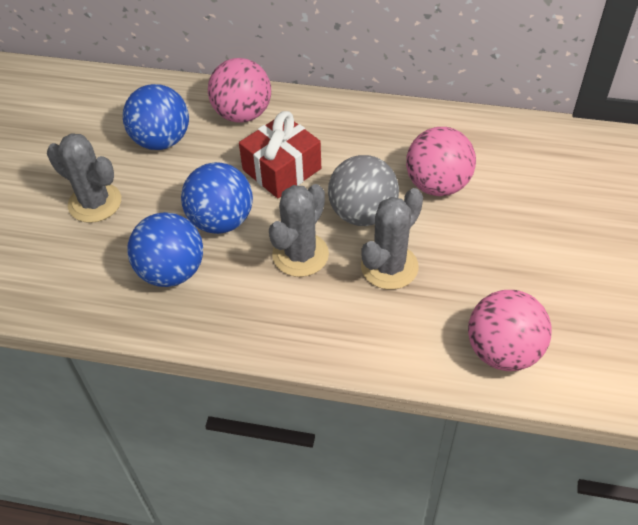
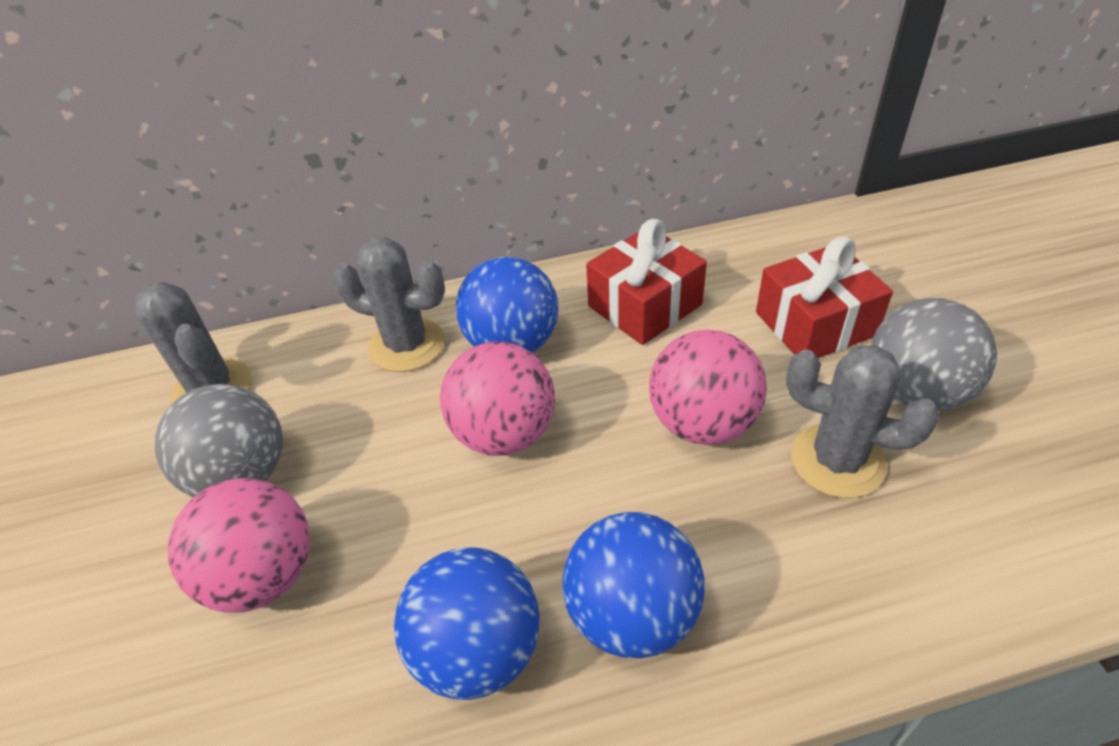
grey ball: 1 -> 2
red gift: 1 -> 2

